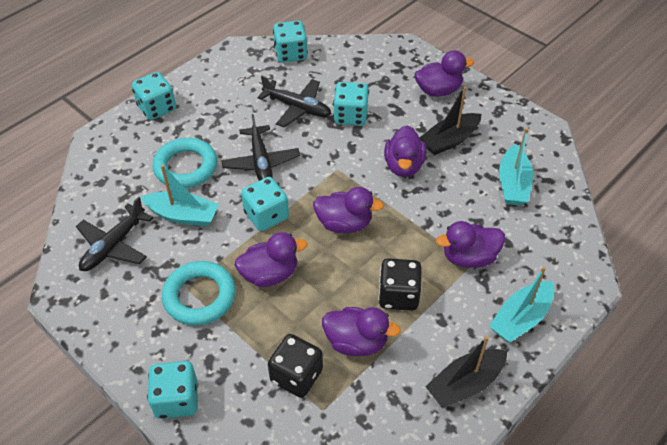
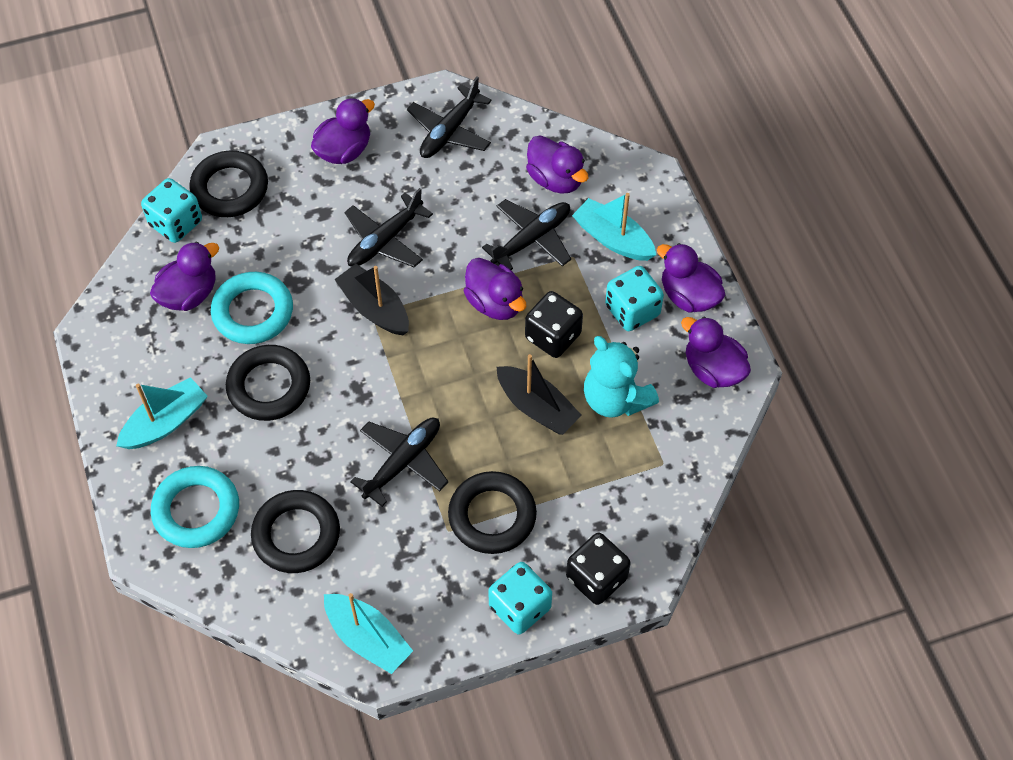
black plane: 3 -> 4
black ring: 0 -> 4
turquoise dice: 5 -> 3
turquoise teddy bear: 0 -> 1

